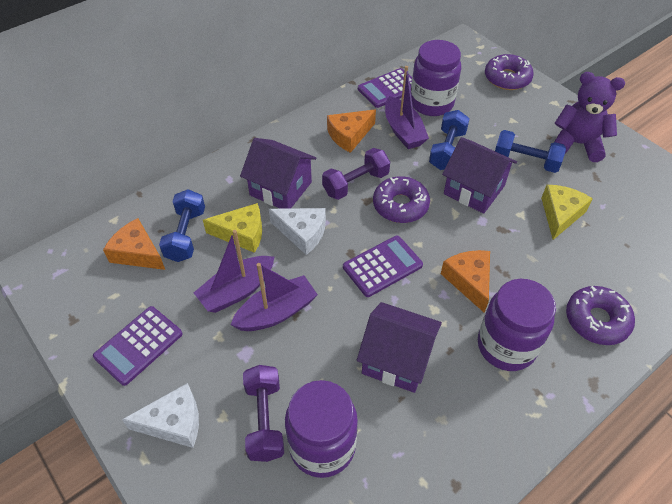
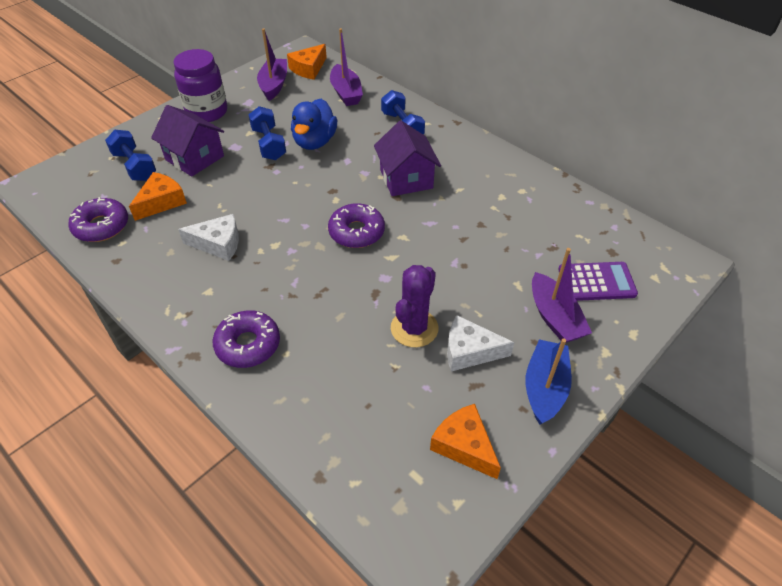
blue boat: 0 -> 1
blue duck: 0 -> 1
purple cactus: 0 -> 1
purple calculator: 3 -> 1
purple dumbbell: 2 -> 0
purple house: 3 -> 2
purple jar: 3 -> 1
purple teddy bear: 1 -> 0
yellow cheese: 2 -> 0

